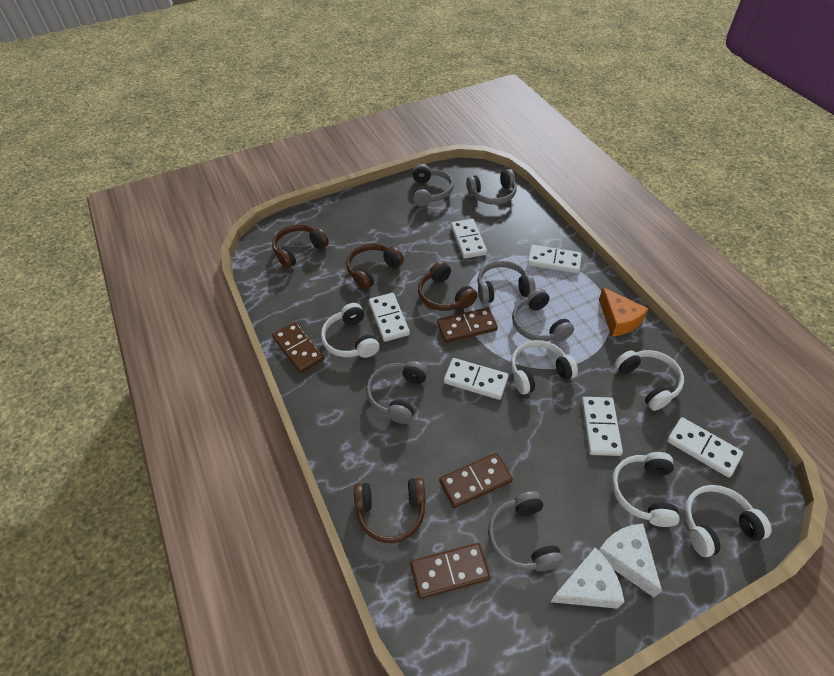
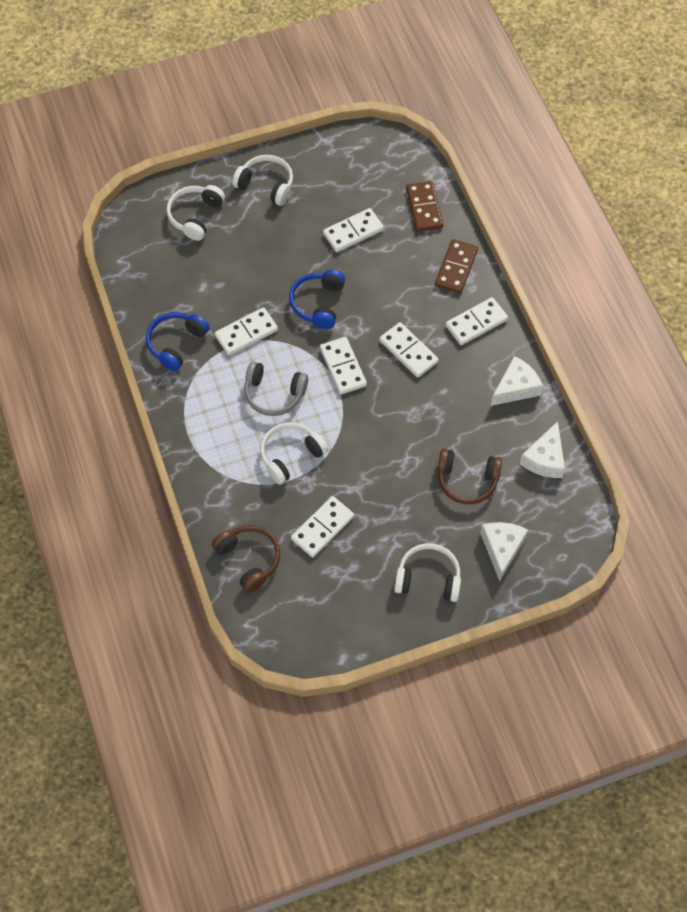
blue headphones: 0 -> 2
brown domino: 4 -> 2
brown headphones: 4 -> 2
grey headphones: 6 -> 1
orange cheese: 1 -> 0
white cheese: 2 -> 3
white headphones: 5 -> 4

